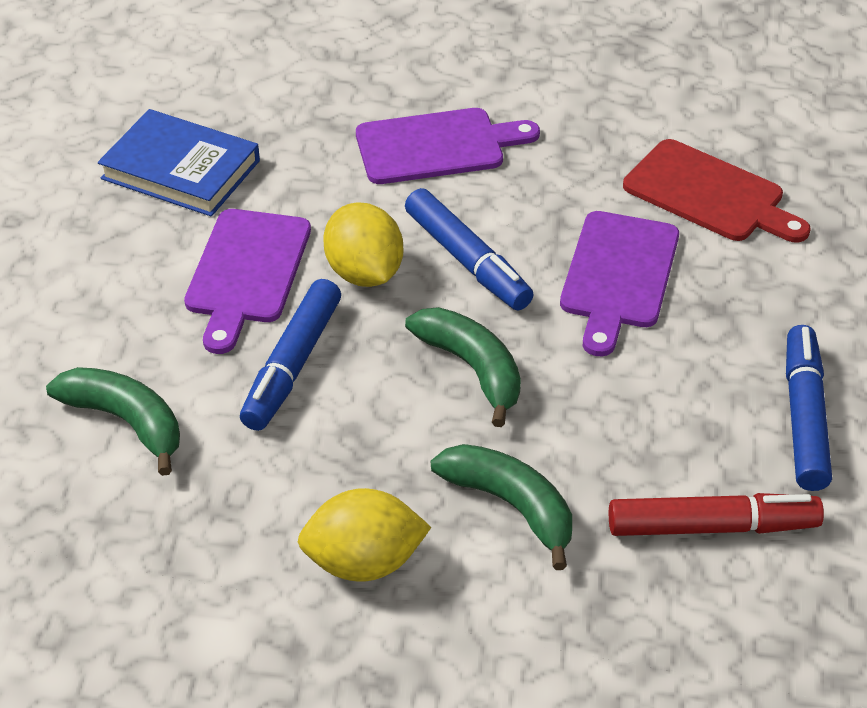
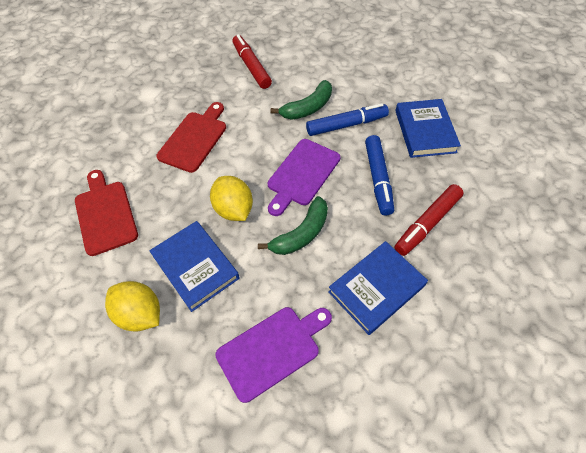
blue book: 1 -> 3
blue marker: 3 -> 2
green banana: 3 -> 2
purple cutting board: 3 -> 2
red cutting board: 1 -> 2
red marker: 1 -> 2

